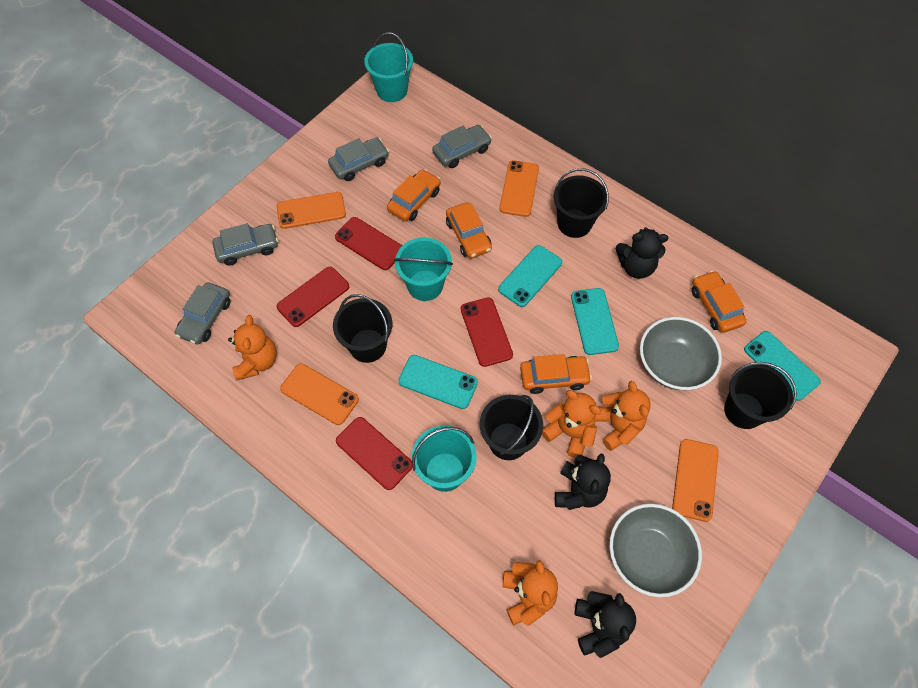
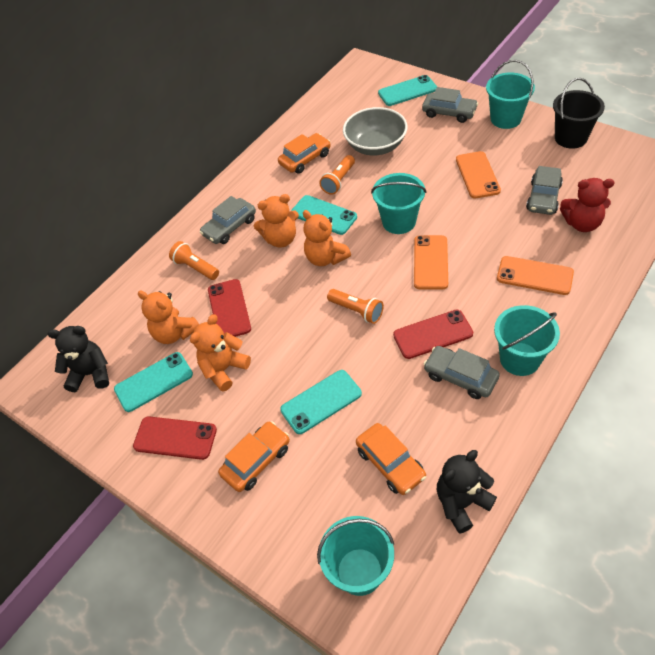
black bucket: 4 -> 1
black teddy bear: 3 -> 2
grey bowl: 2 -> 1
orange car: 4 -> 3
orange flashlight: 0 -> 3
orange phone: 4 -> 3
red phone: 4 -> 3
red teddy bear: 0 -> 1
turquoise bucket: 3 -> 4

